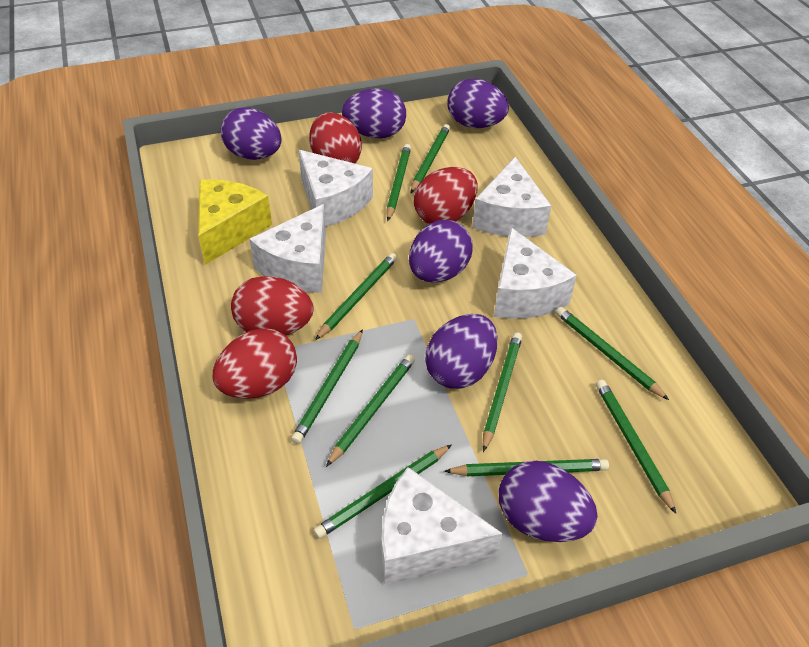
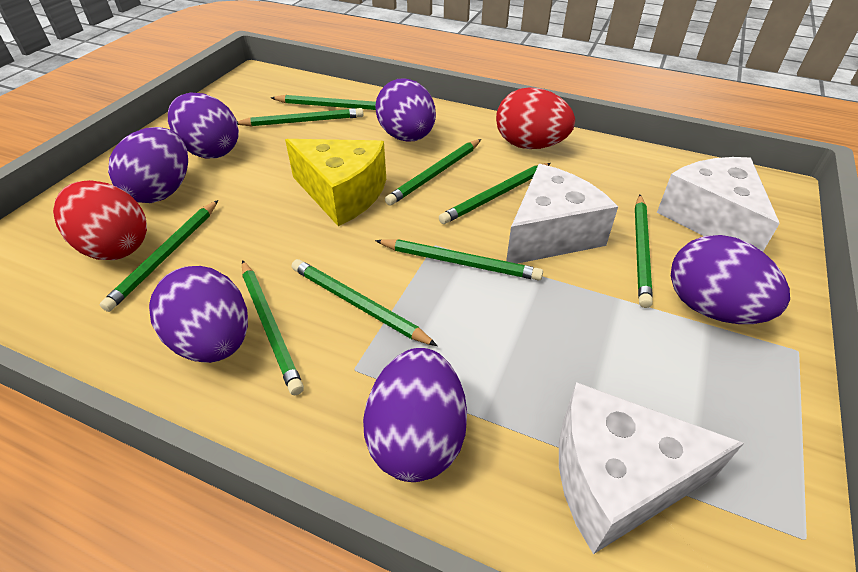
green pencil: 10 -> 9
red egg: 4 -> 2
white cheese: 5 -> 3

